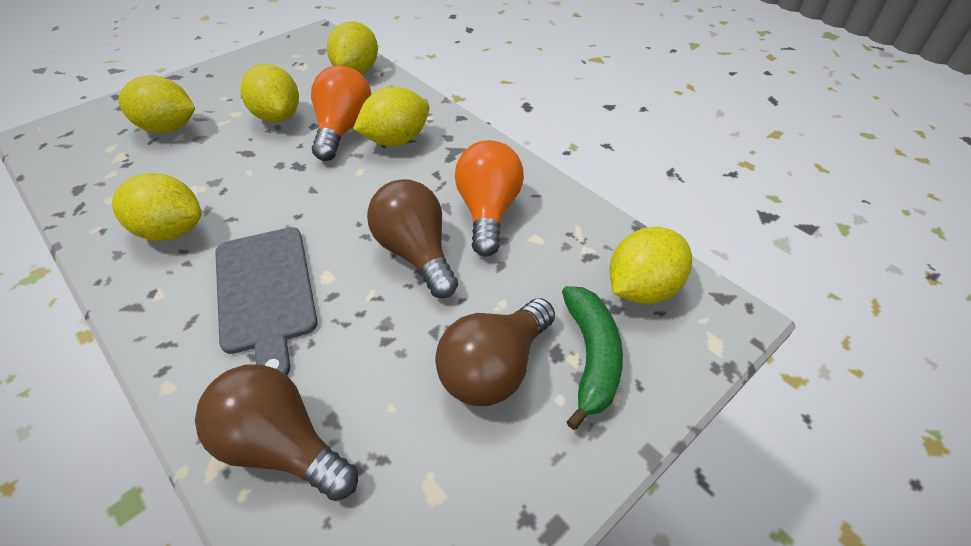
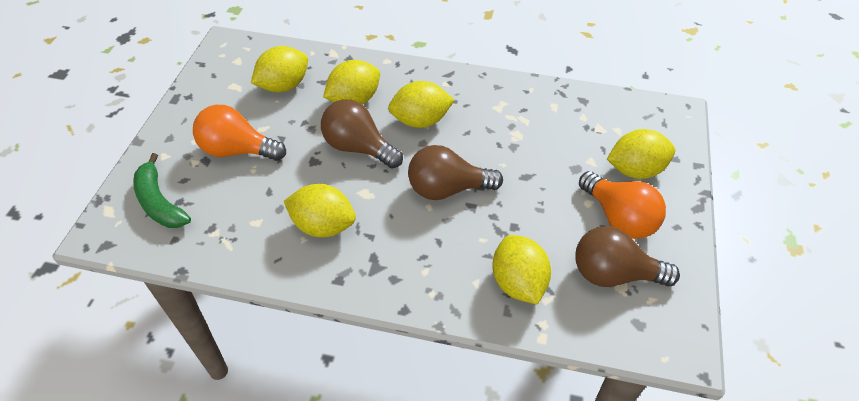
grey cutting board: 1 -> 0

